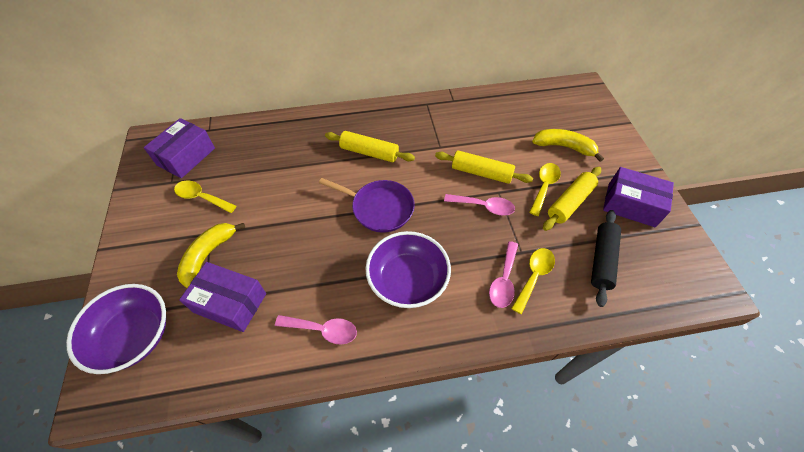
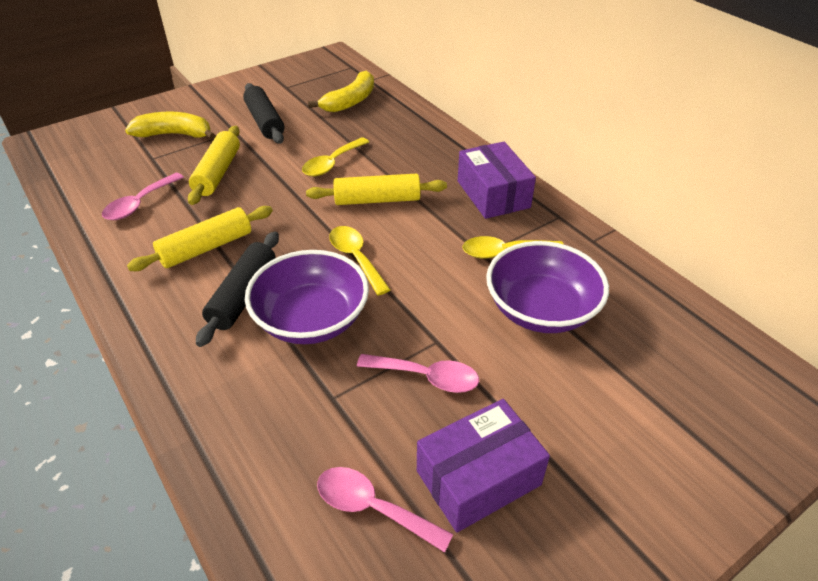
black rolling pin: 1 -> 2
purple box: 3 -> 2
purple pan: 1 -> 0

